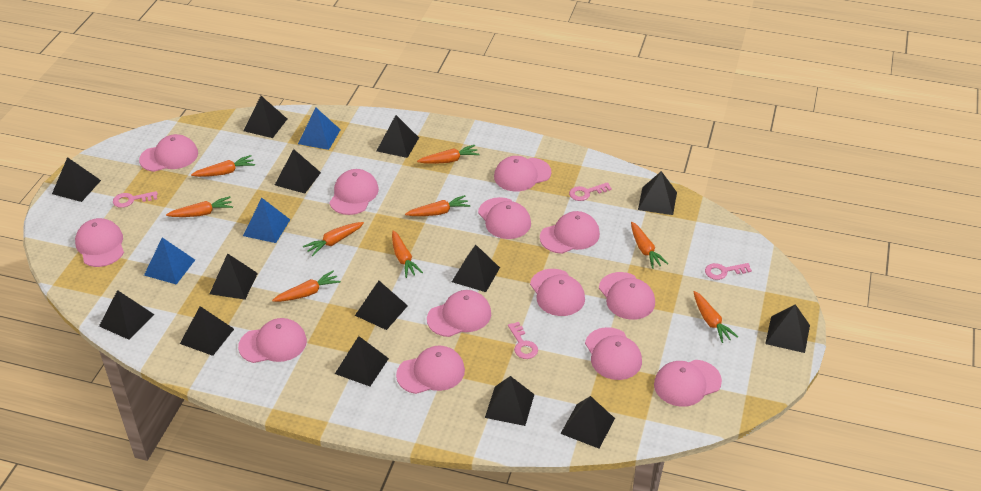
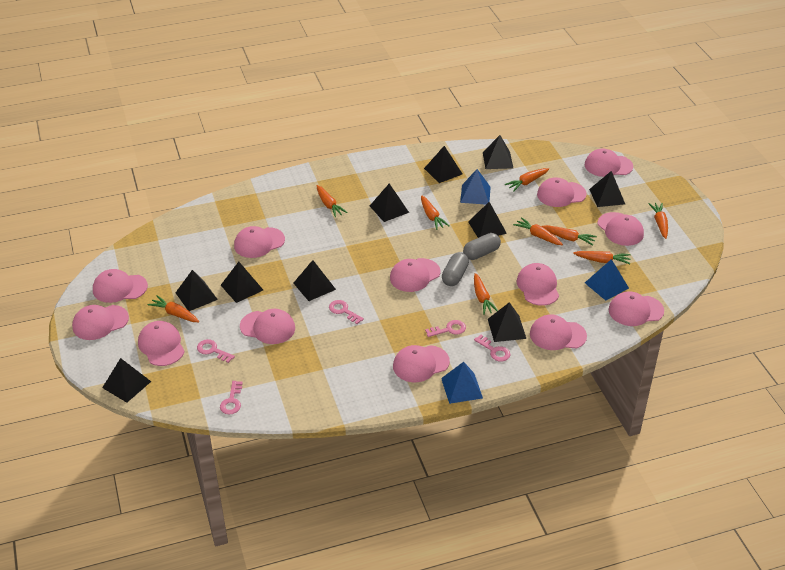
black pyramid: 14 -> 10
grey capsule: 0 -> 2
pink key: 4 -> 5

